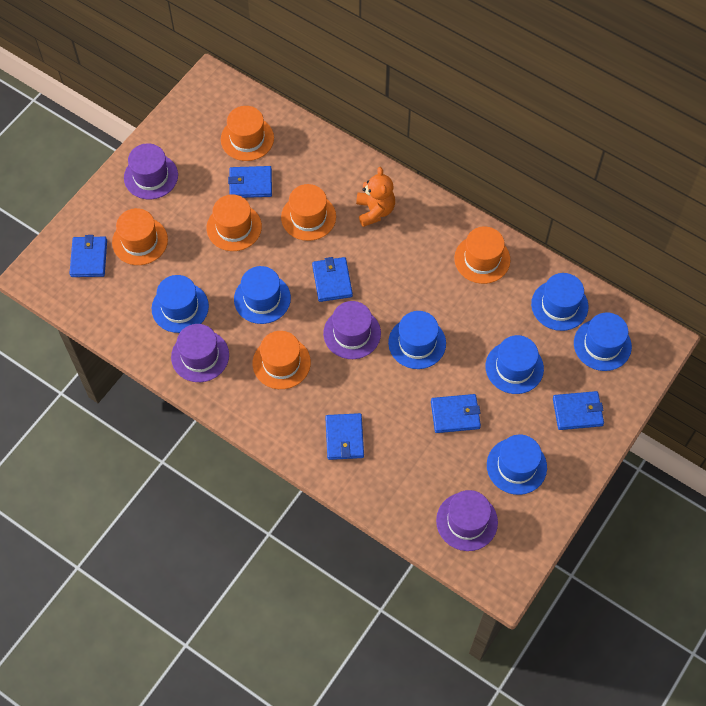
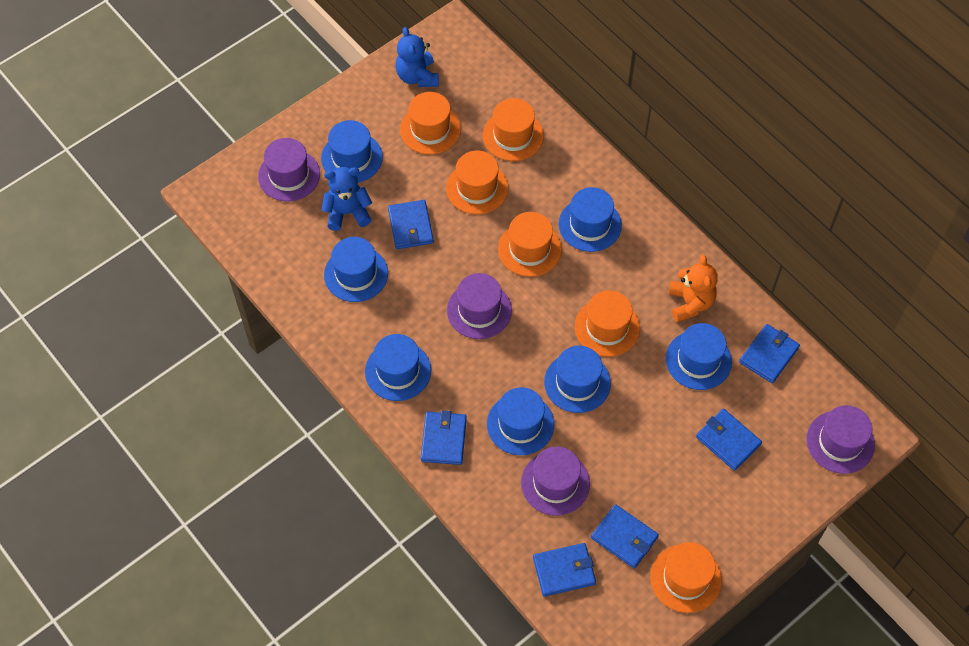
blue teddy bear: 0 -> 2

